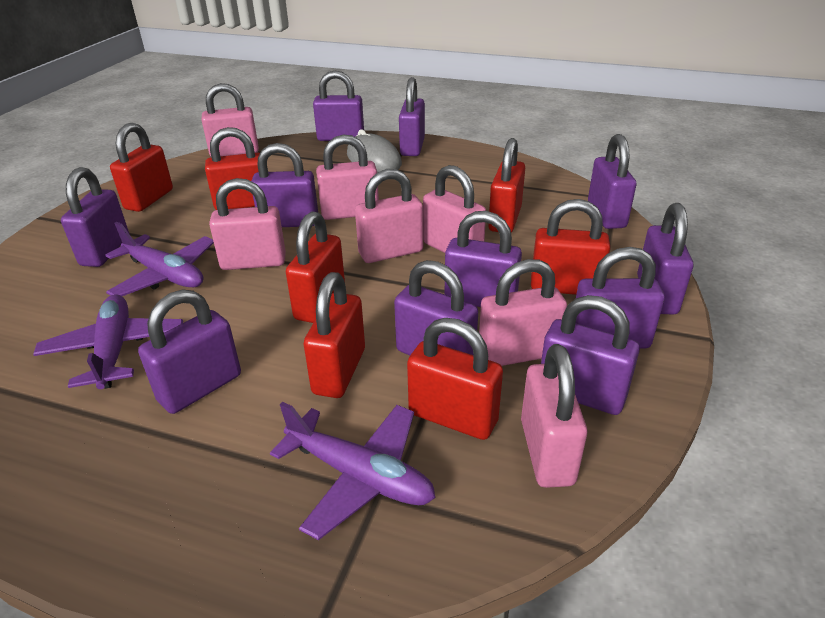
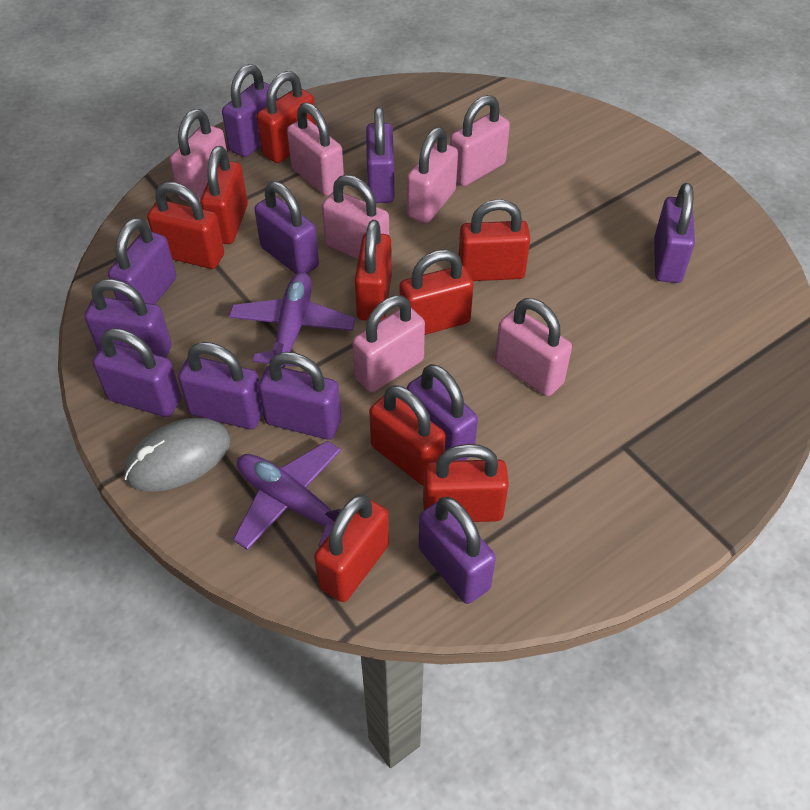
purple plane: 3 -> 2
red padlock: 7 -> 9

